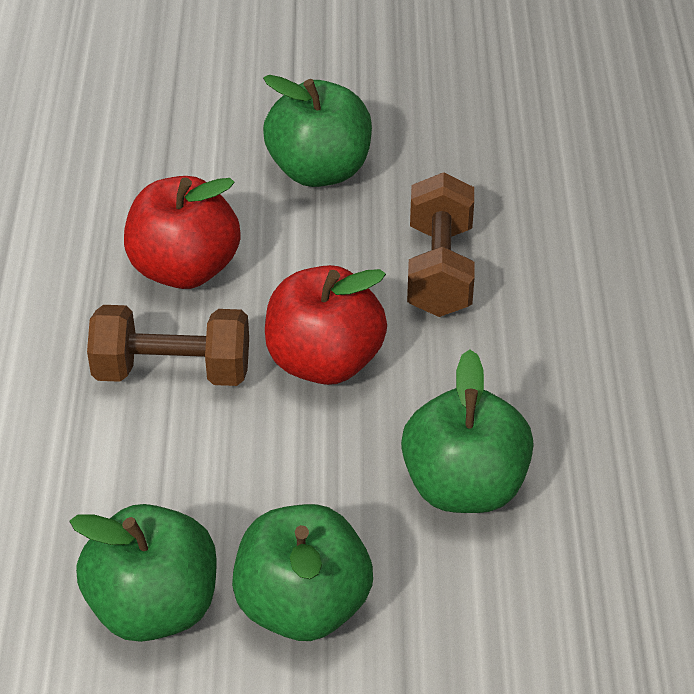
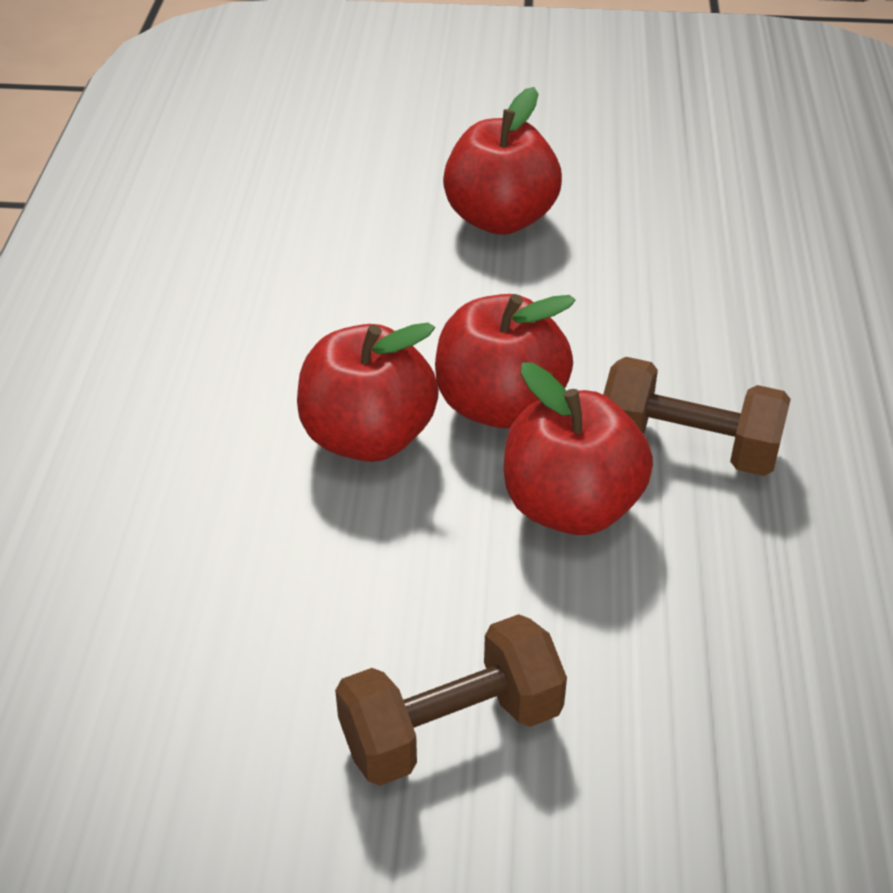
green apple: 4 -> 0
red apple: 2 -> 4

